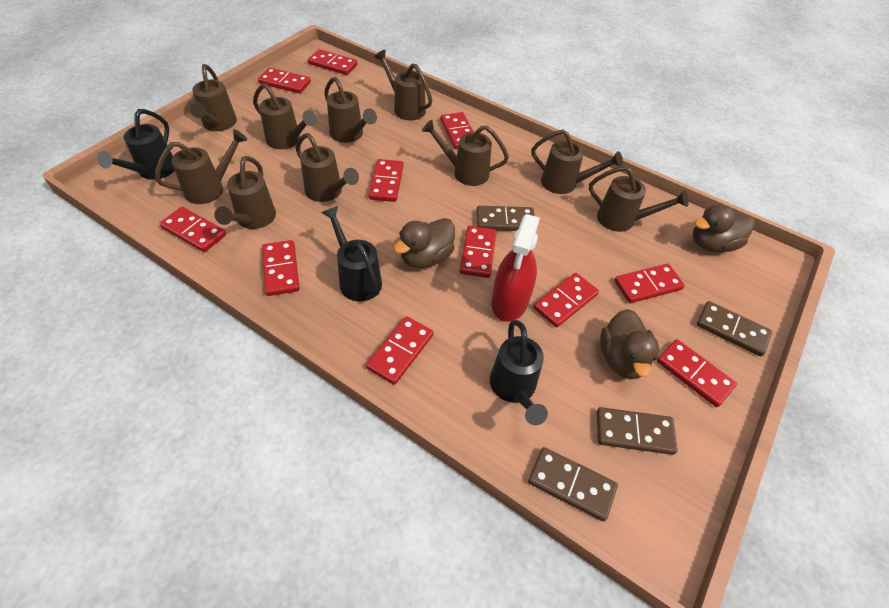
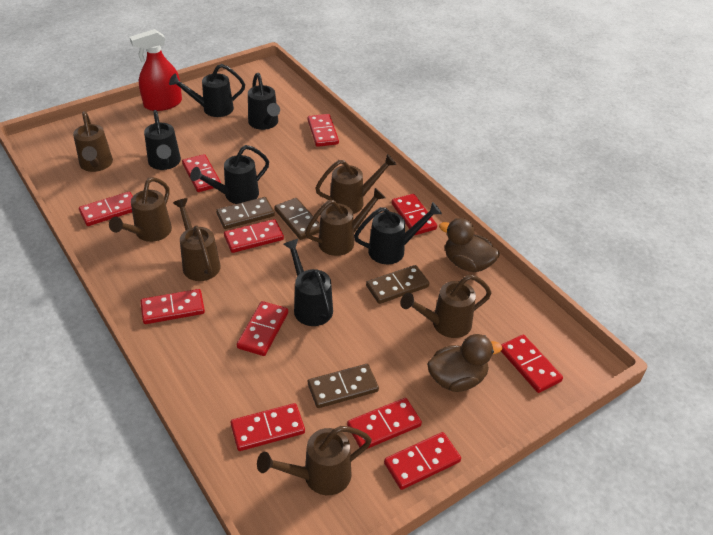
black watering can: 3 -> 6
brown duck: 3 -> 2
brown watering can: 10 -> 7

